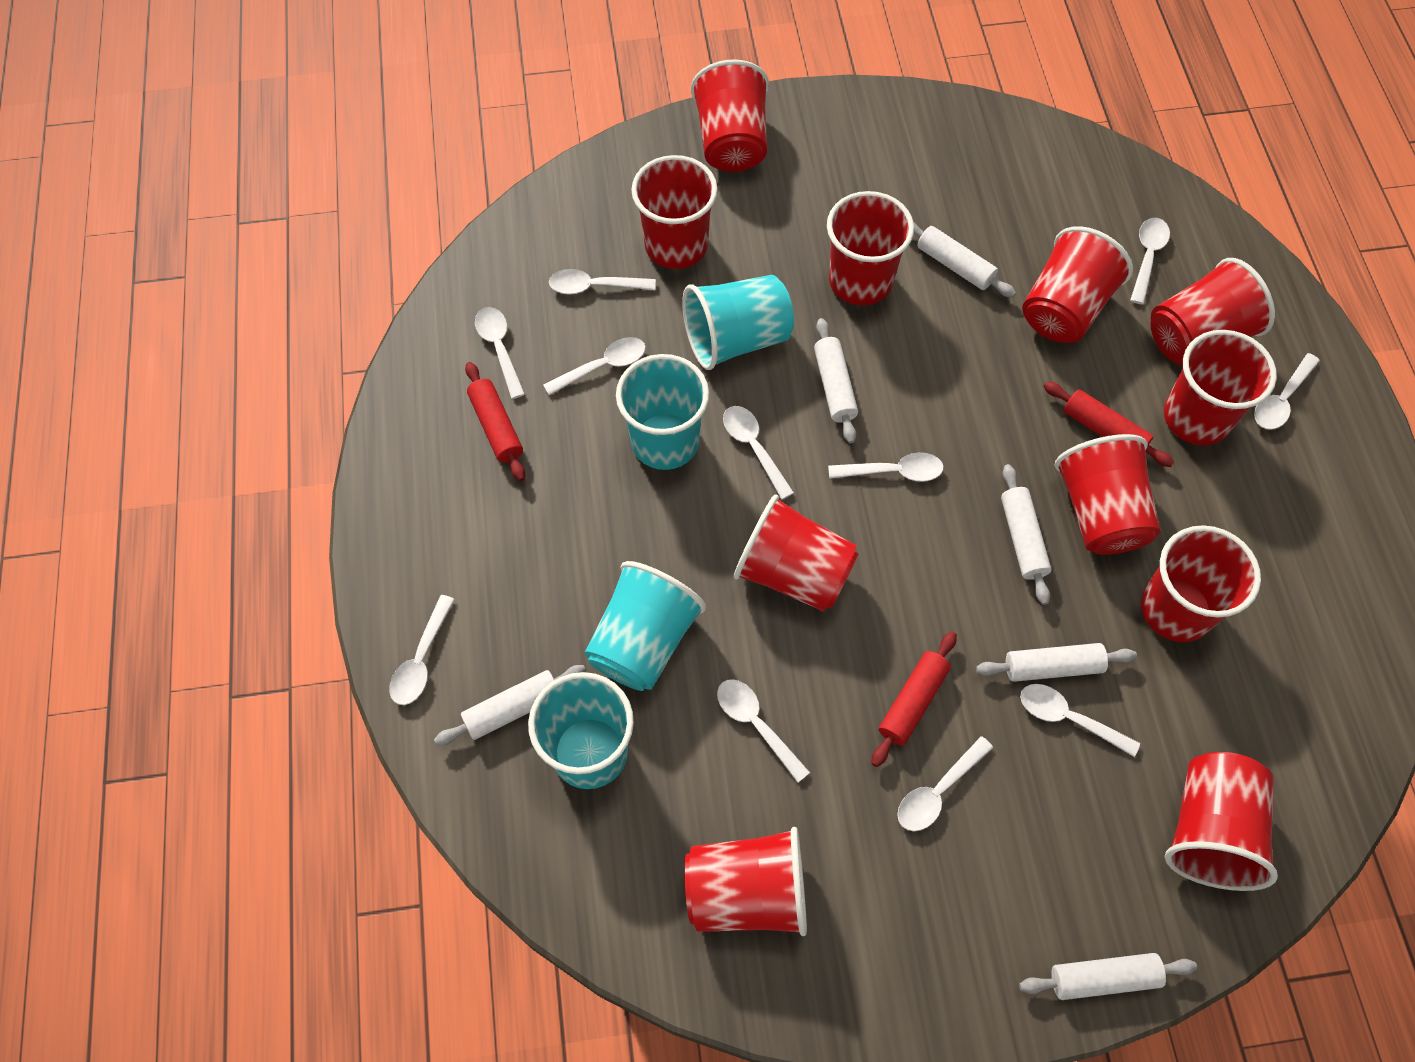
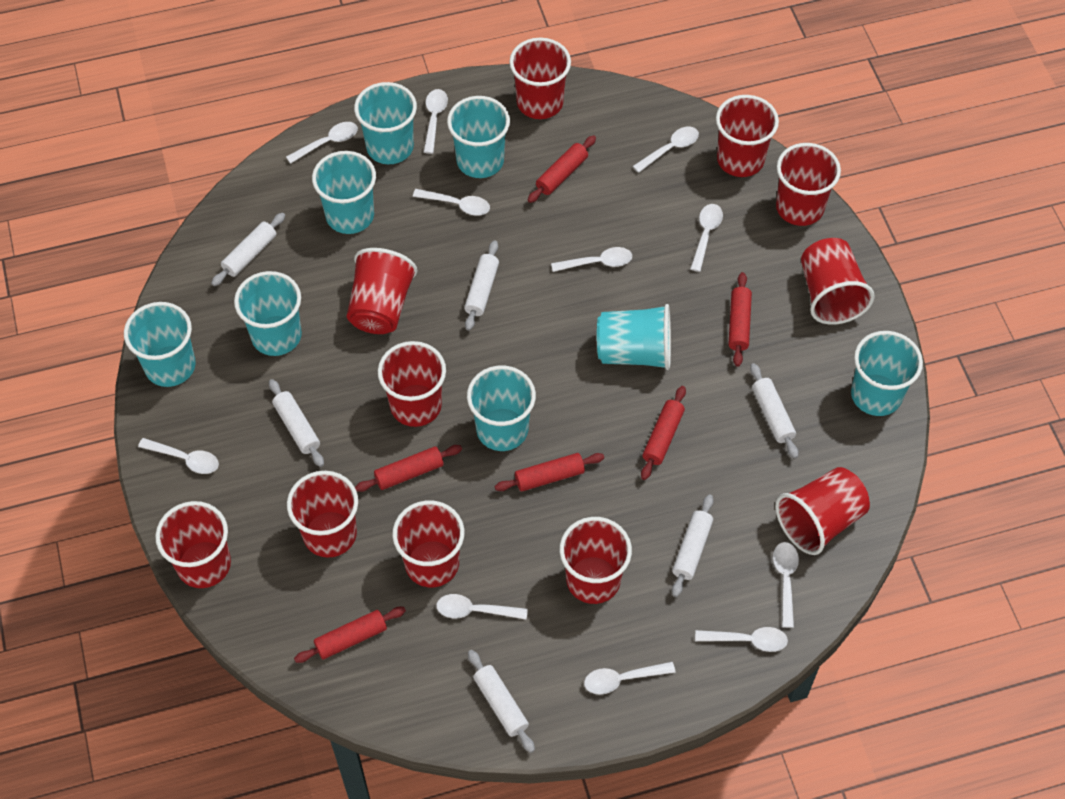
red rolling pin: 3 -> 6
turquoise cup: 4 -> 8

